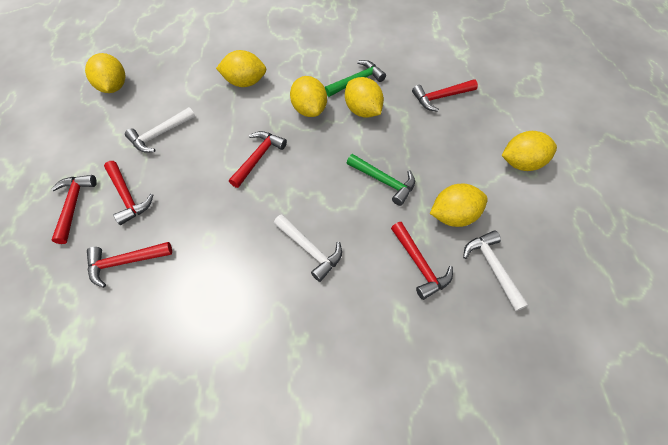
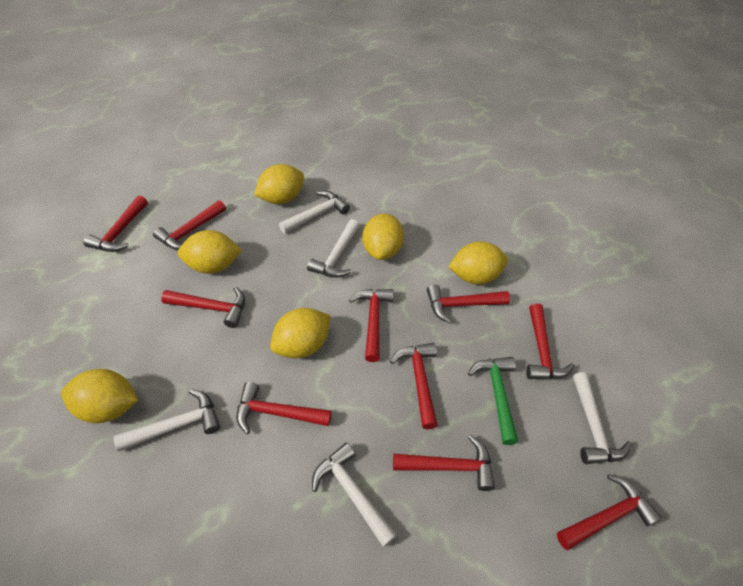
green hammer: 2 -> 1
red hammer: 6 -> 10
white hammer: 3 -> 5

